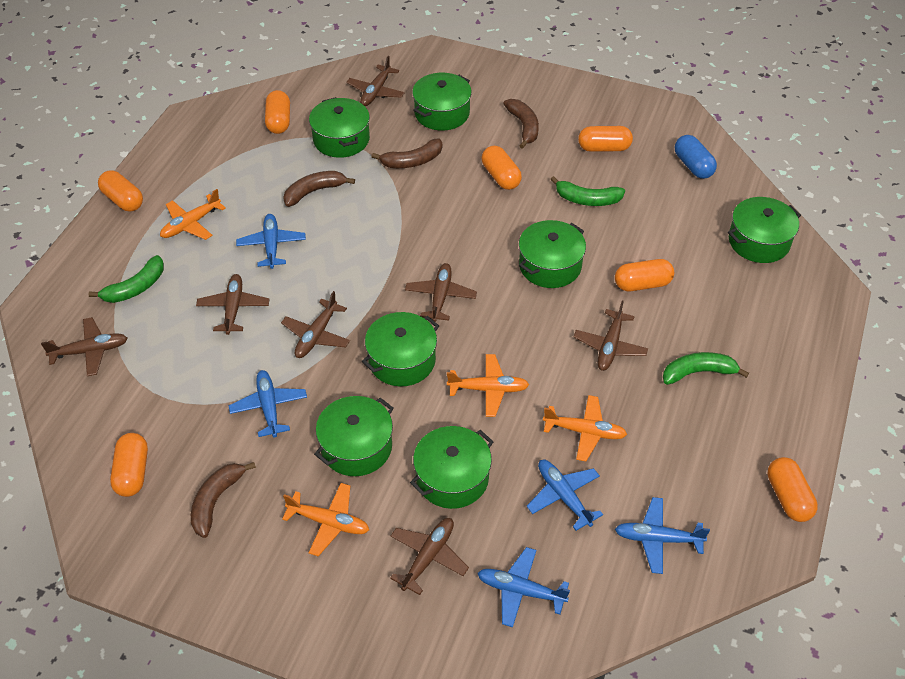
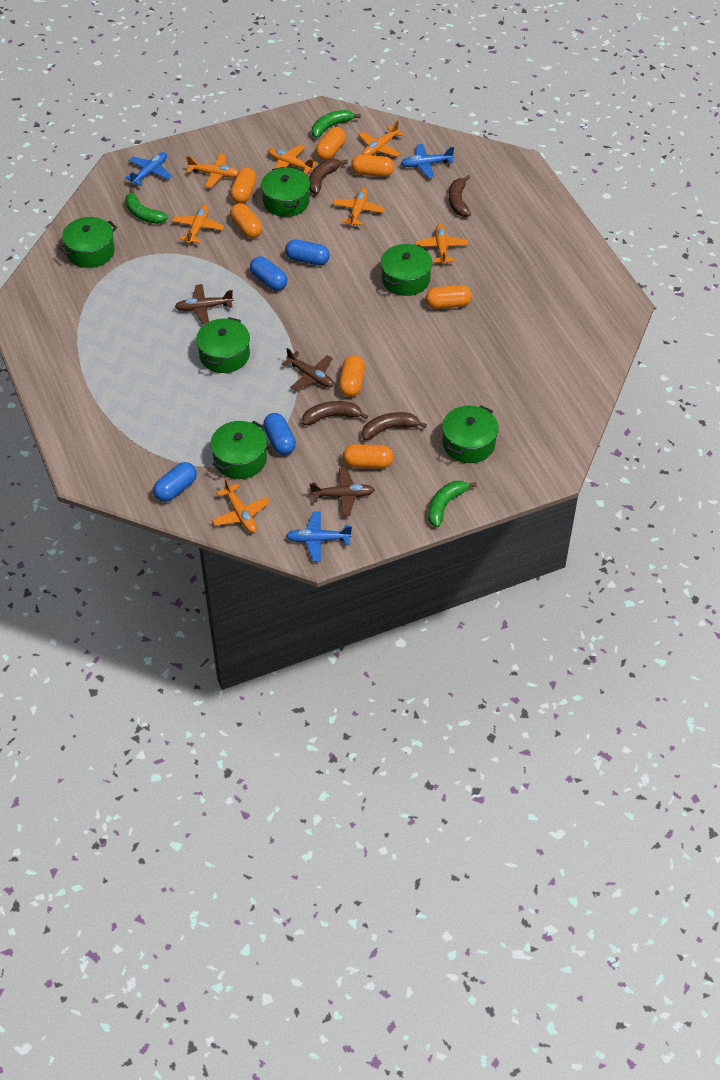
blue capsule: 1 -> 4
blue plane: 5 -> 3
brown plane: 7 -> 3
green pot: 7 -> 6
orange plane: 4 -> 7

